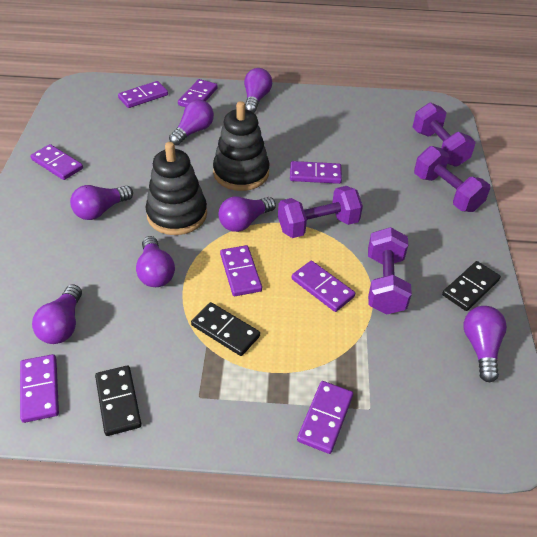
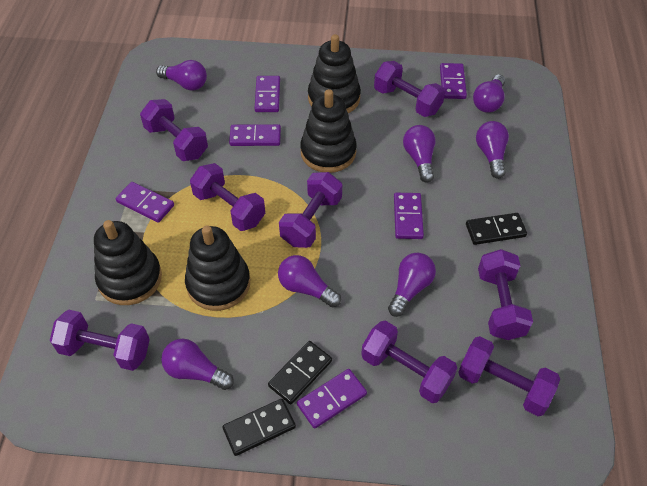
black stacking toy: 2 -> 4
purple domino: 8 -> 6
purple dumbbell: 4 -> 8

